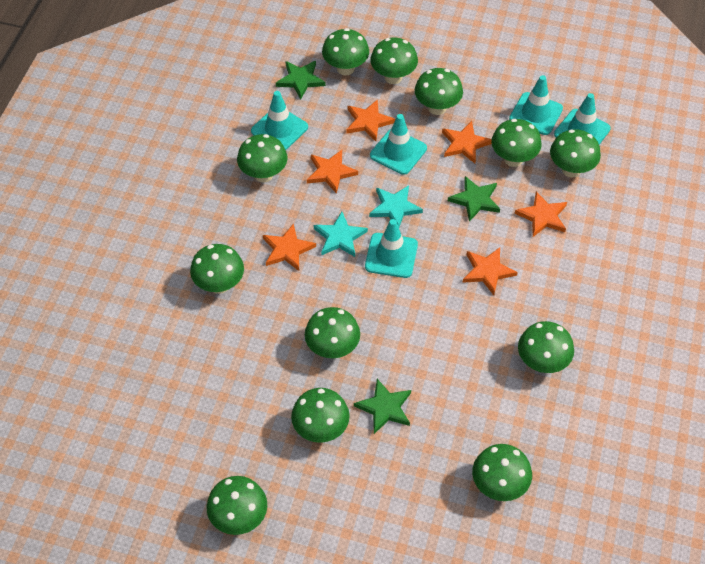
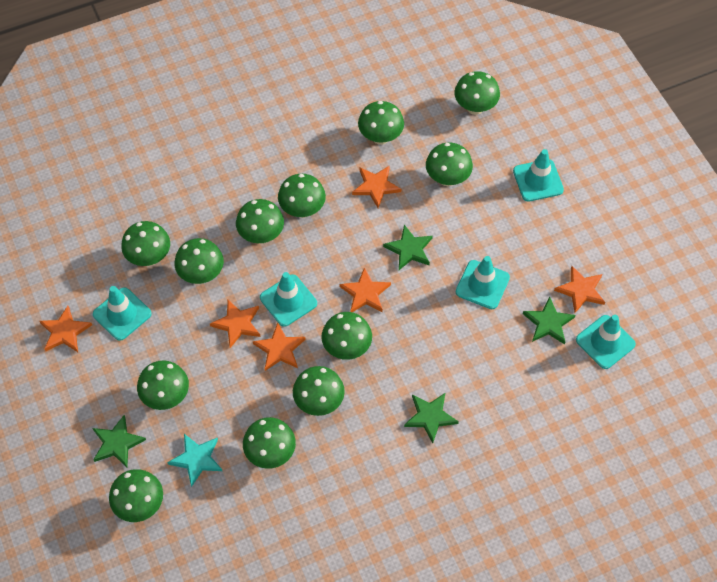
green star: 3 -> 4
turquoise star: 2 -> 1

